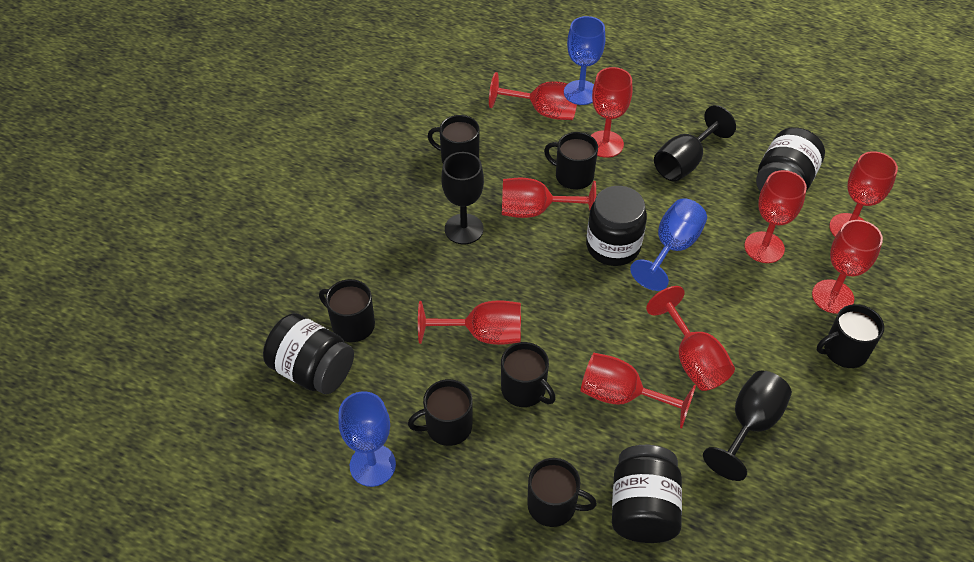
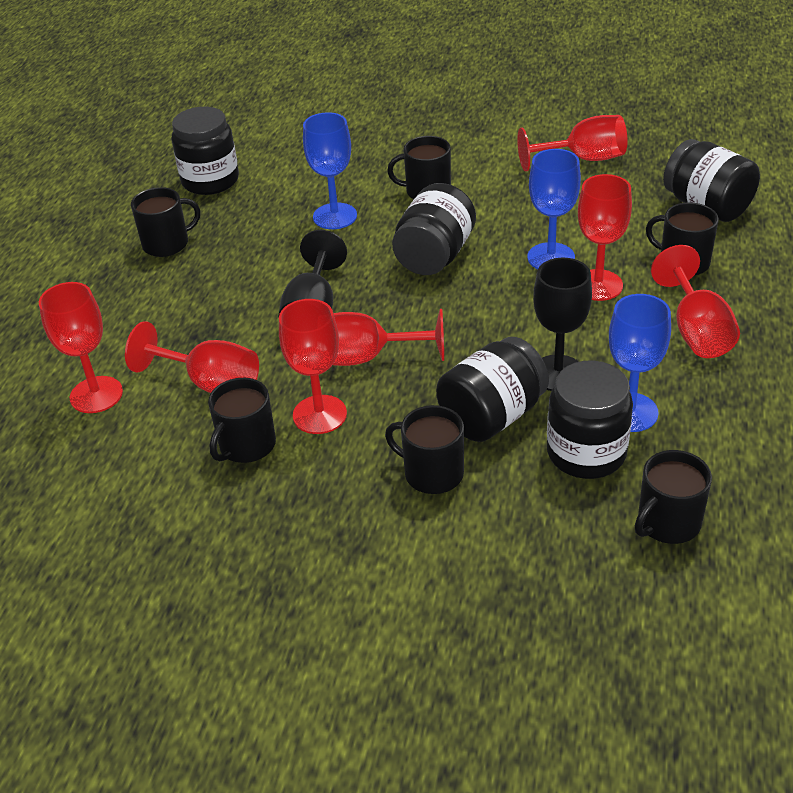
black goblet: 3 -> 2
black jar: 4 -> 5
black mug: 7 -> 6
red goblet: 9 -> 7

